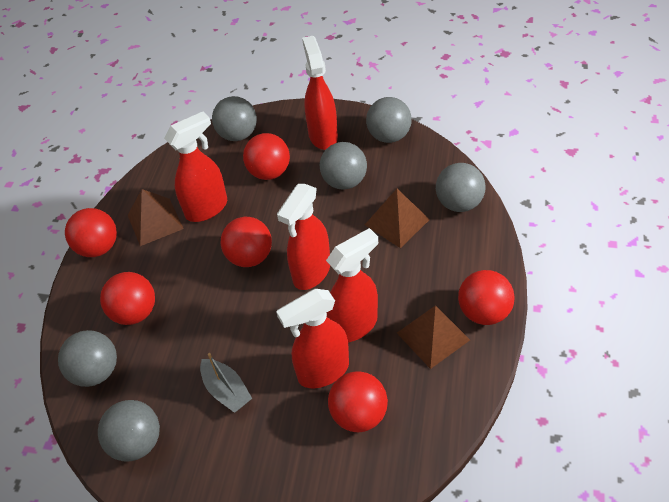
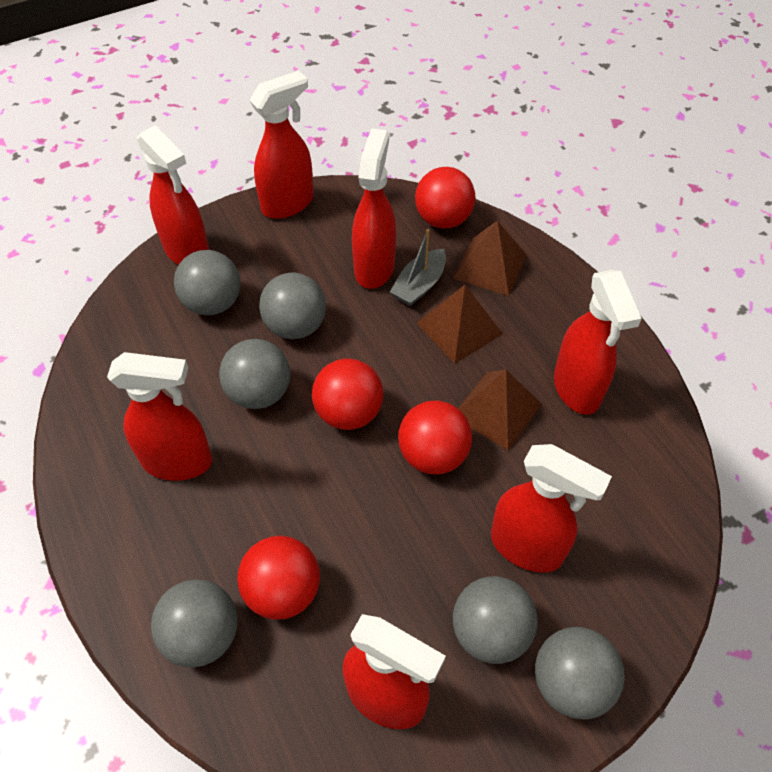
red ball: 6 -> 4
red spray bottle: 5 -> 7

